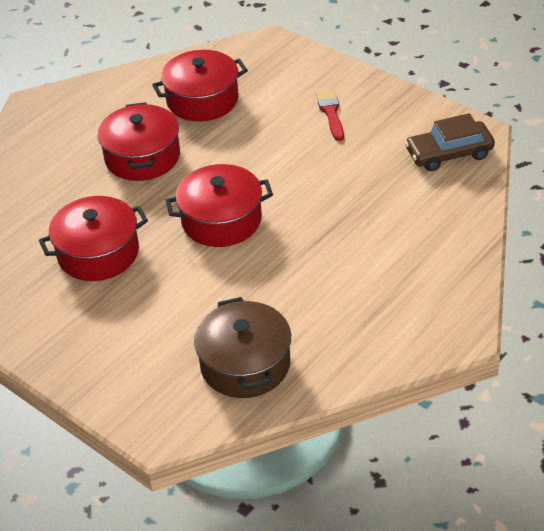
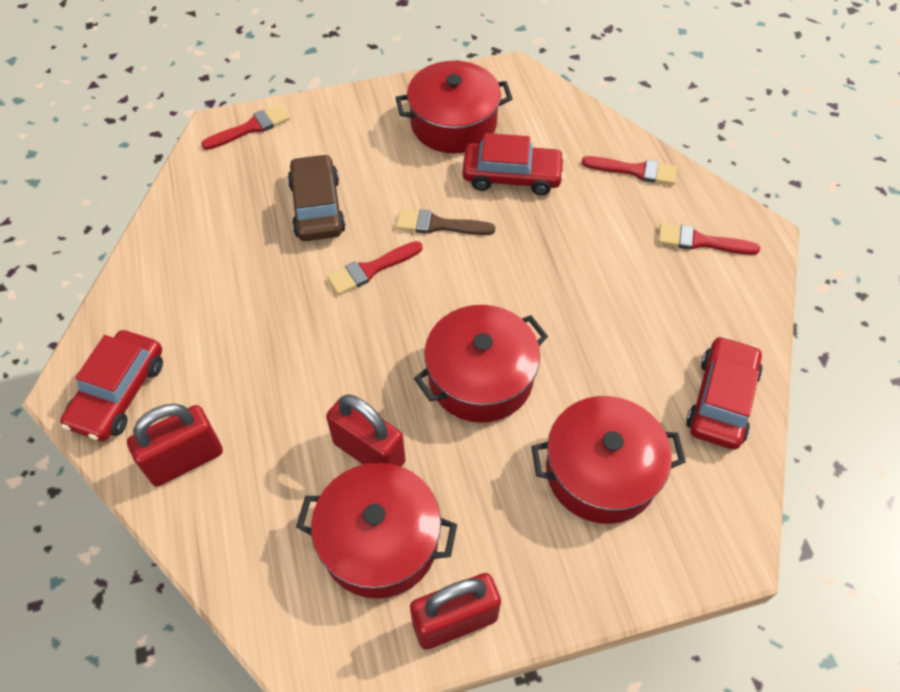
brown brush: 0 -> 1
brown pot: 1 -> 0
red brush: 1 -> 4
red car: 0 -> 3
red padlock: 0 -> 3

